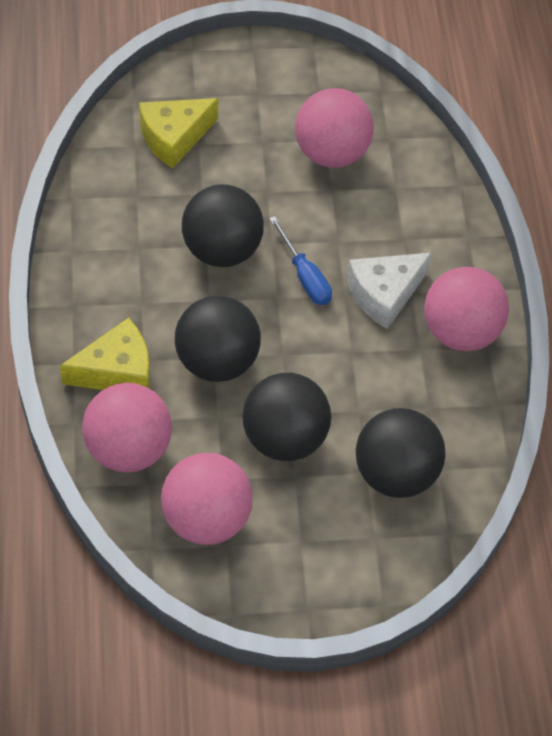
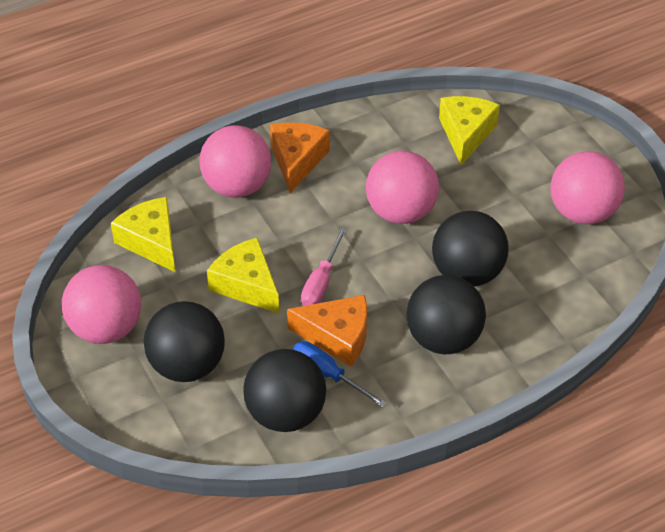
orange cheese: 0 -> 2
pink screwdriver: 0 -> 1
white cheese: 1 -> 0
yellow cheese: 2 -> 3

